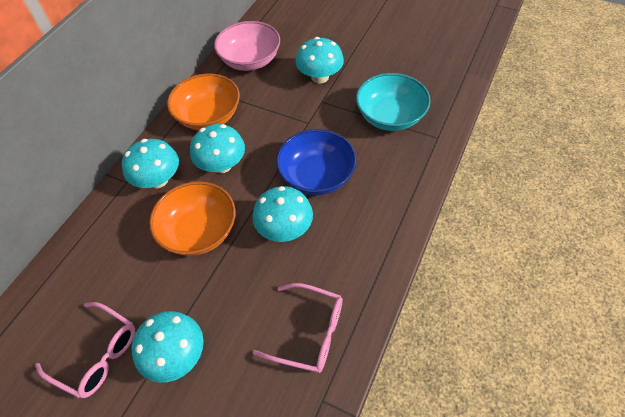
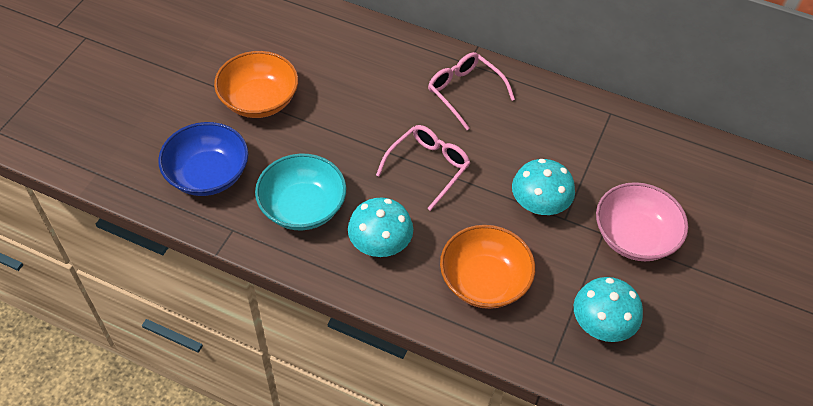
turquoise mushroom: 5 -> 3

